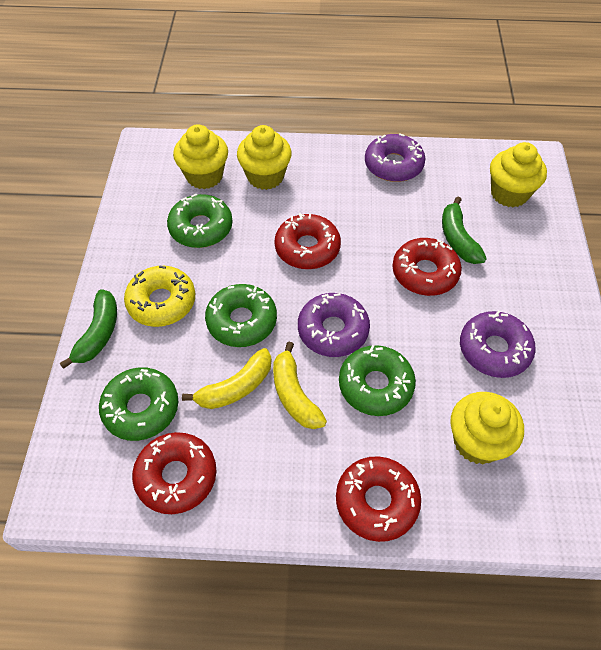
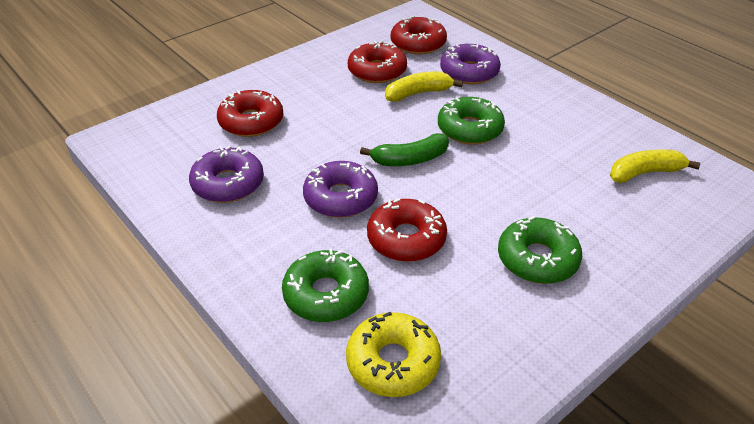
green banana: 2 -> 1
green donut: 4 -> 3
yellow cupcake: 4 -> 0

